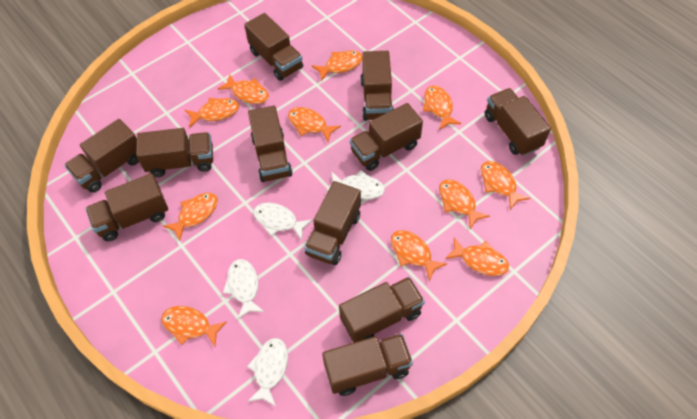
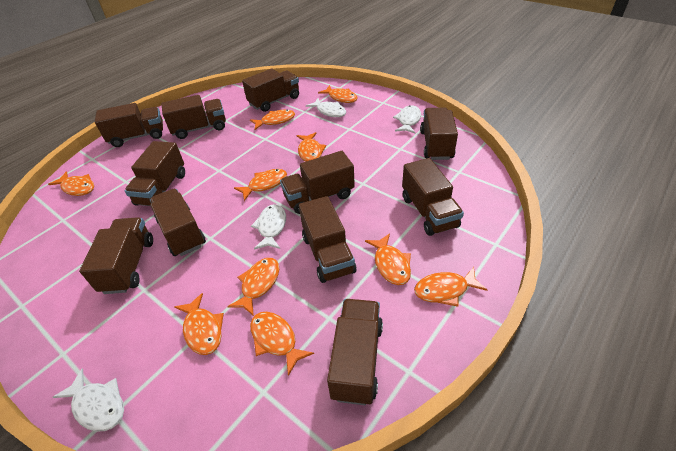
orange fish: 11 -> 10

